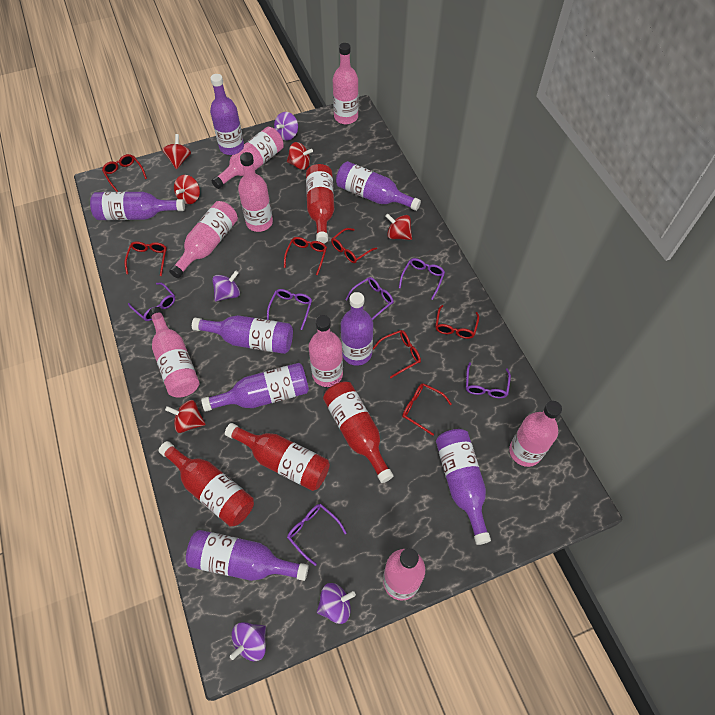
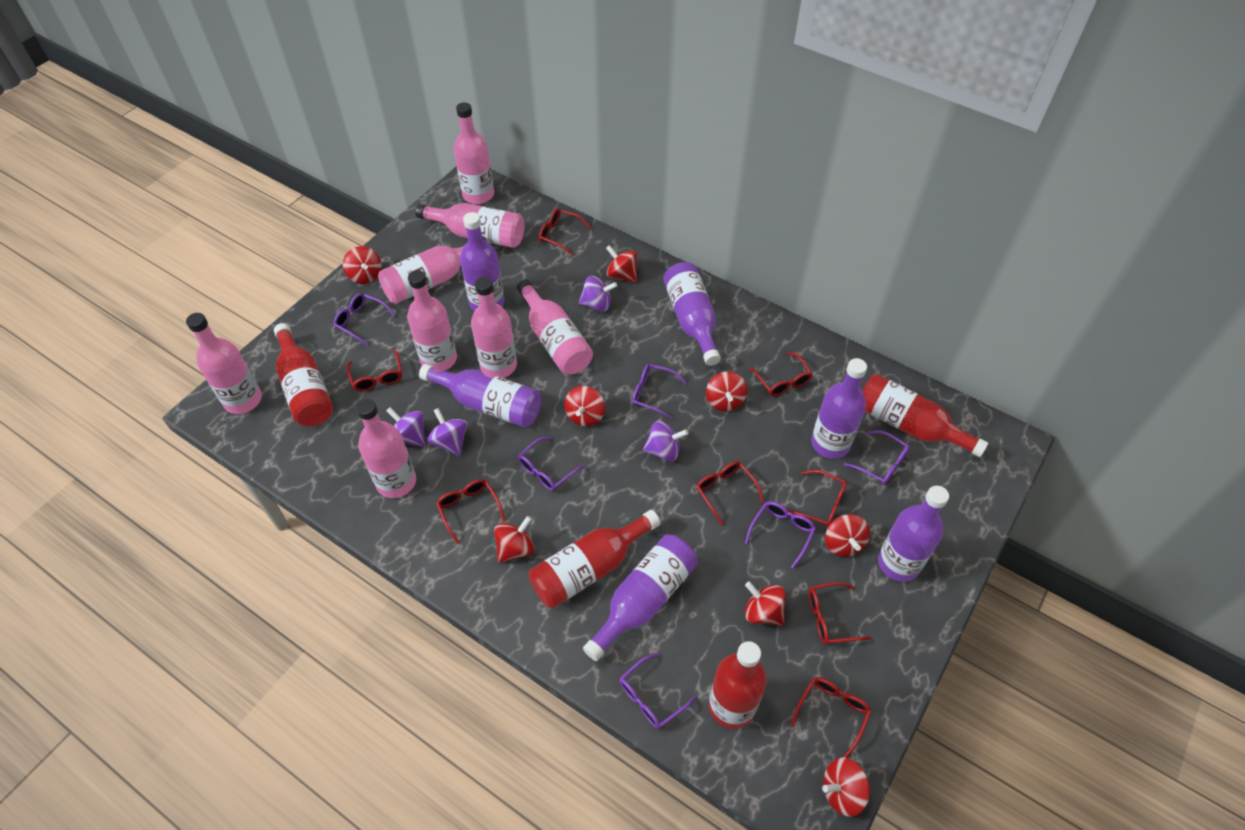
purple bottle: 8 -> 6
red glasses: 7 -> 8
red spinning top: 5 -> 8

